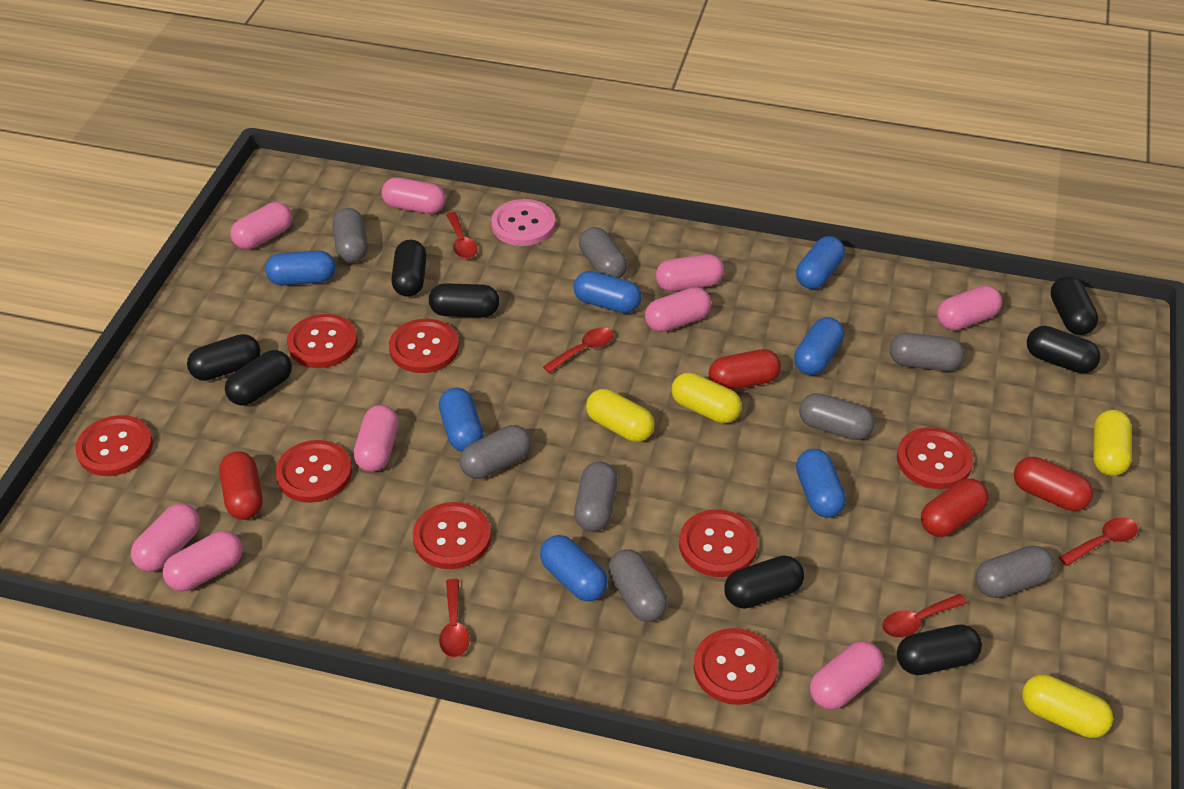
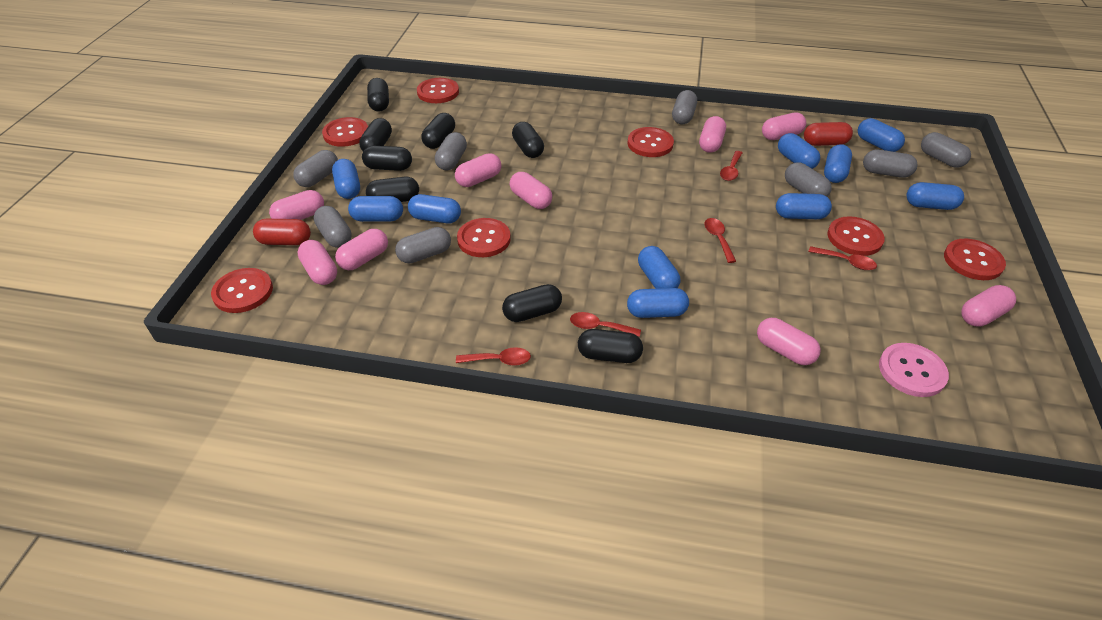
blue capsule: 7 -> 10
red button: 8 -> 7
red capsule: 4 -> 2
yellow capsule: 4 -> 0

